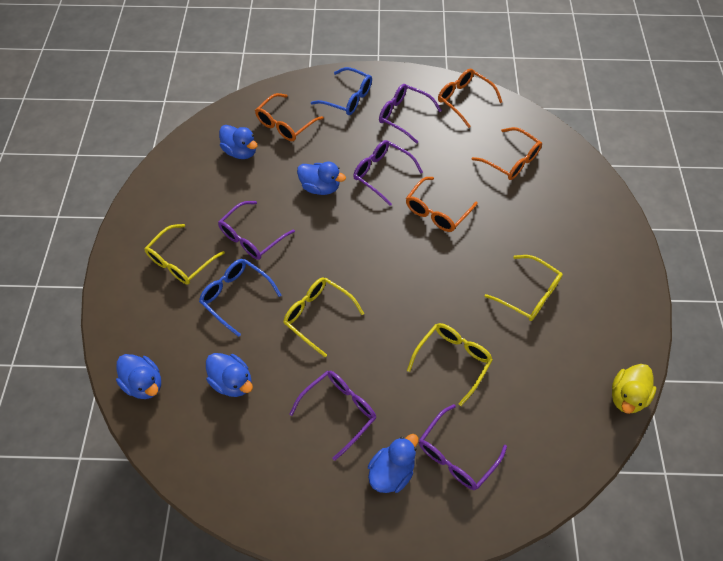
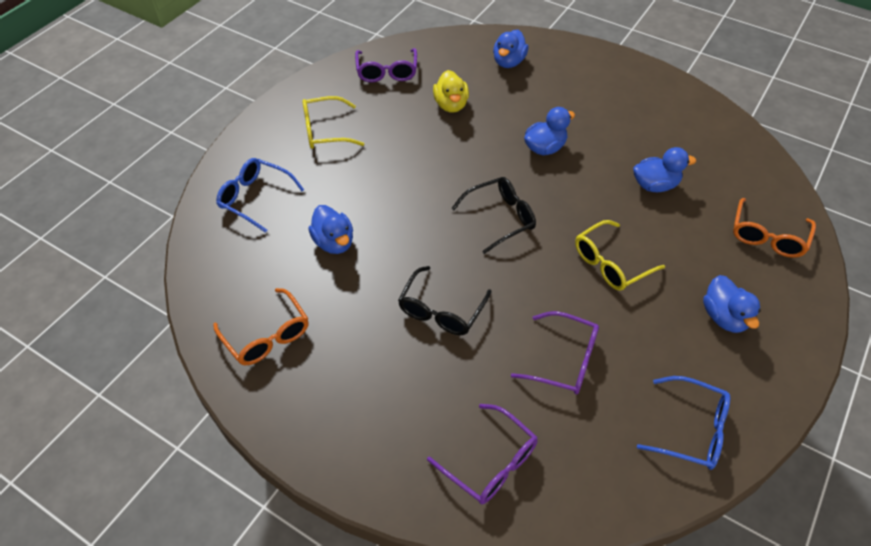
black glasses: 0 -> 2
orange glasses: 4 -> 2
purple glasses: 5 -> 3
yellow glasses: 4 -> 2

